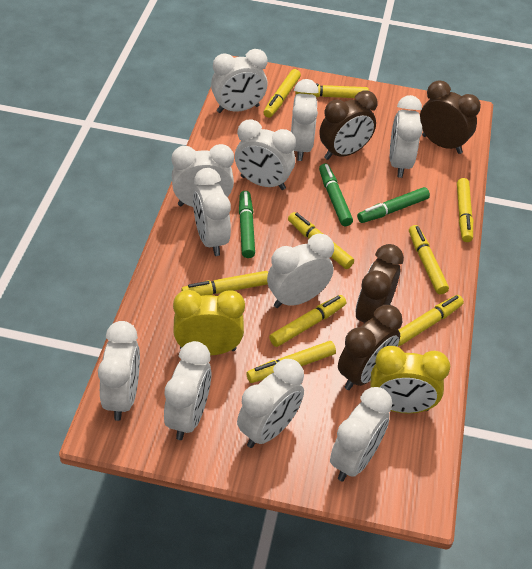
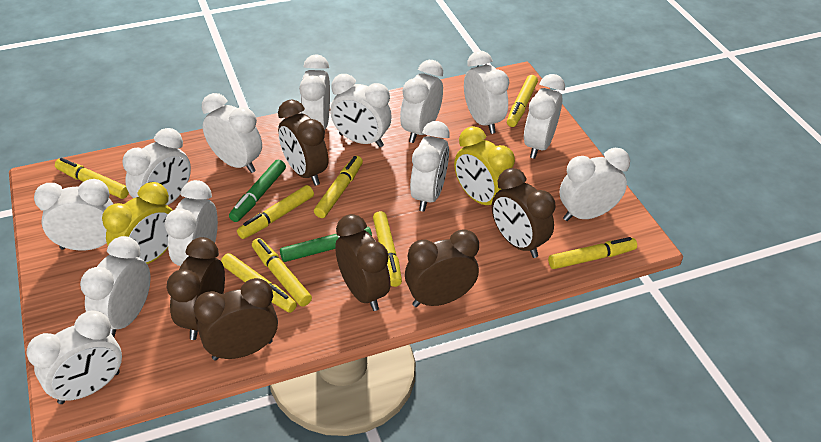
brown clock: 4 -> 6
green marker: 3 -> 2
white clock: 11 -> 13
yellow marker: 9 -> 8

